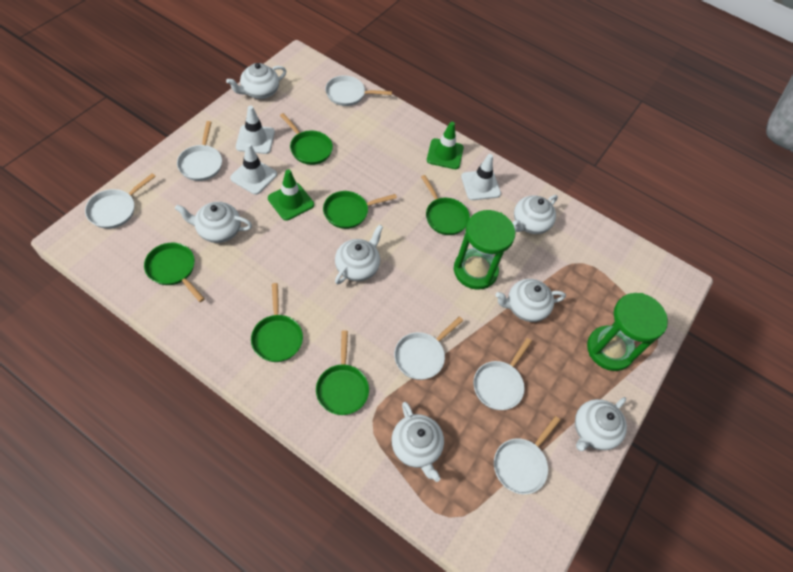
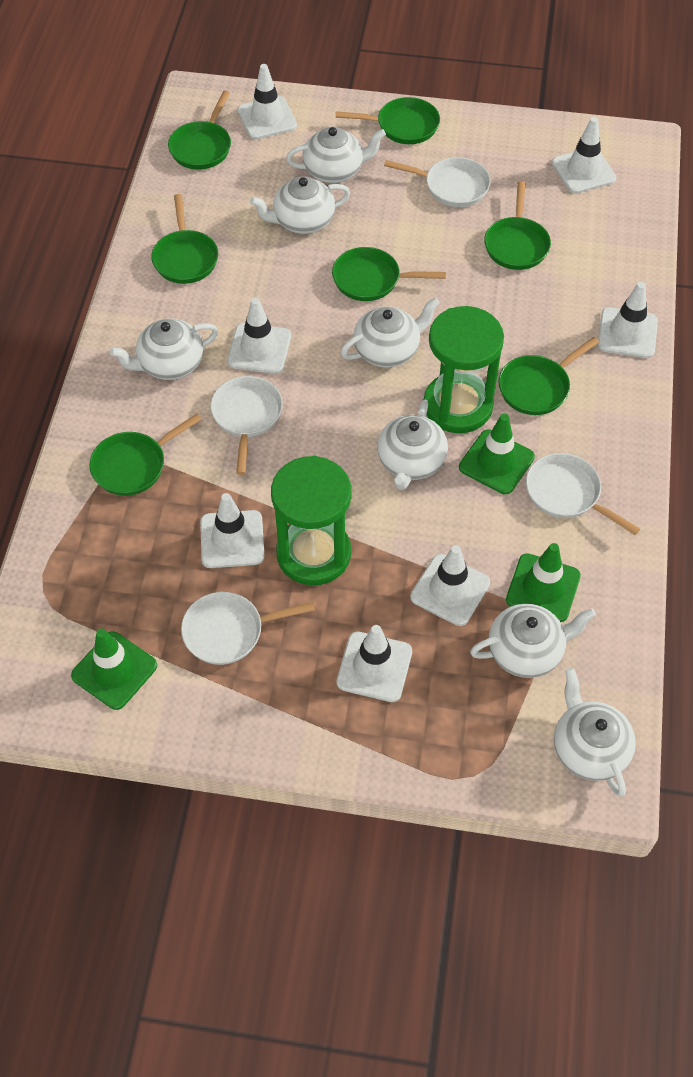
green pan: 6 -> 7
green traffic cone: 2 -> 3
white pan: 6 -> 4
white traffic cone: 3 -> 7

